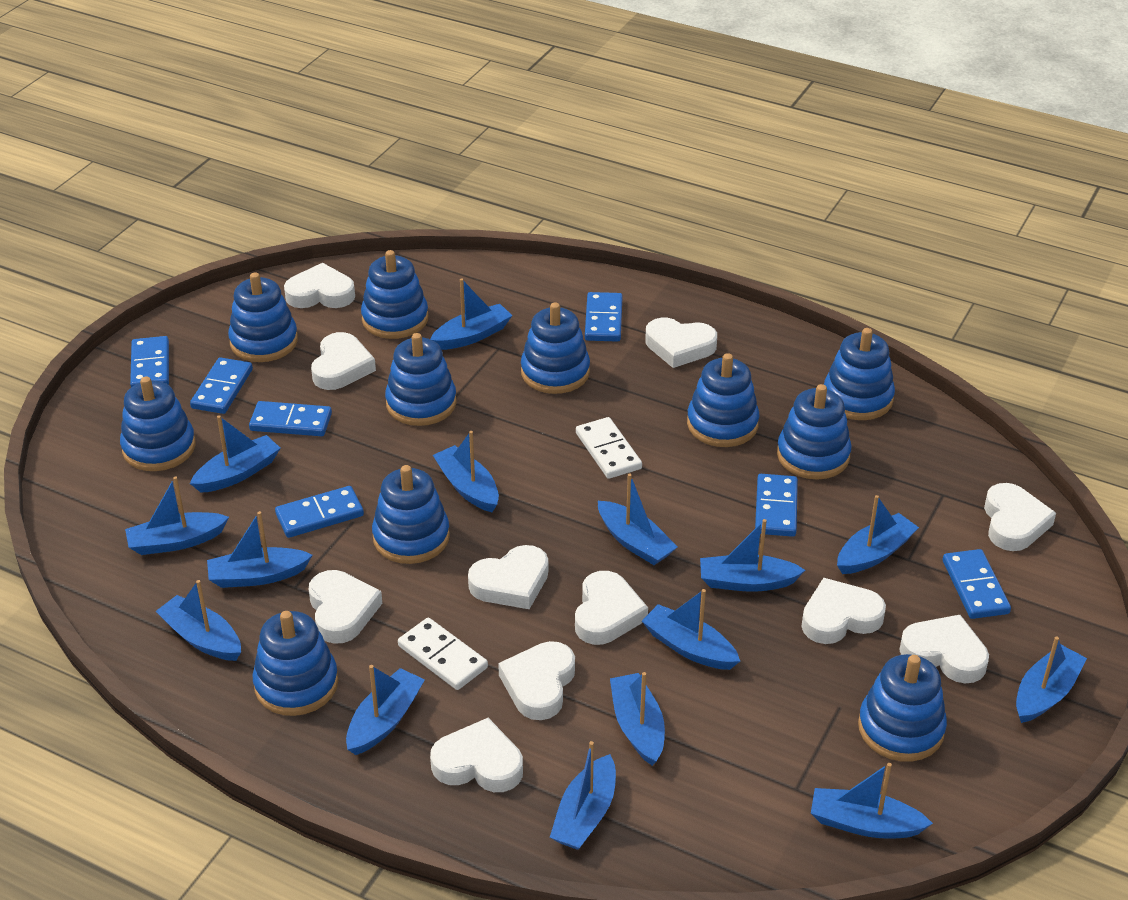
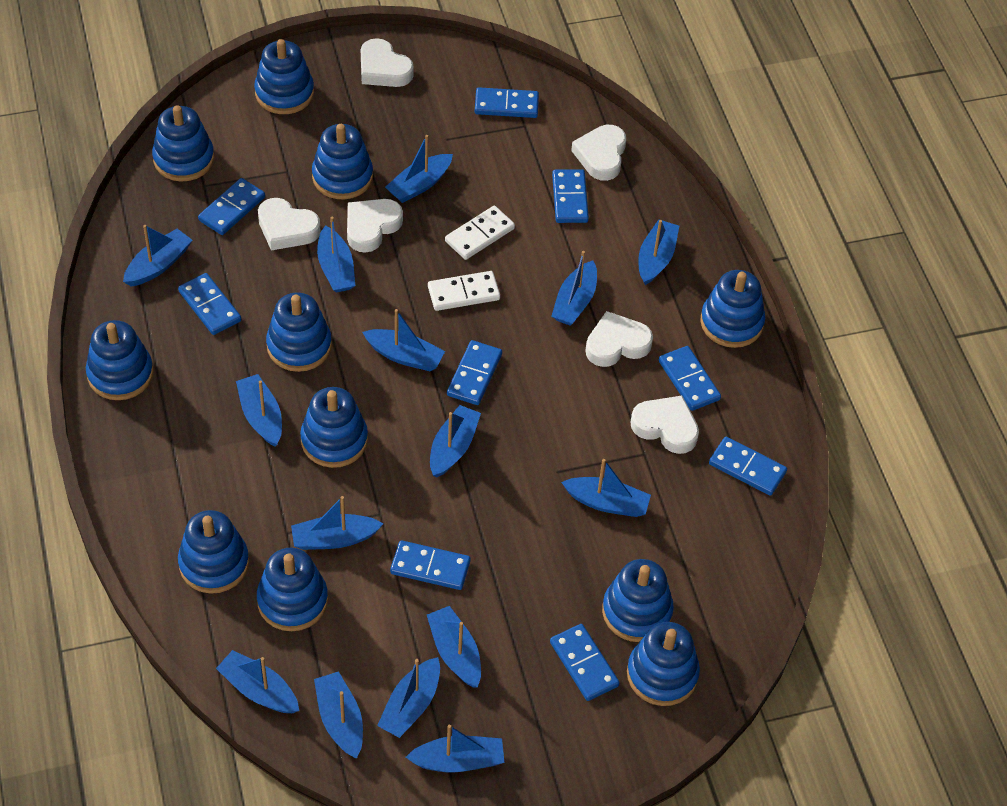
blue domino: 7 -> 9
white heart: 11 -> 6

